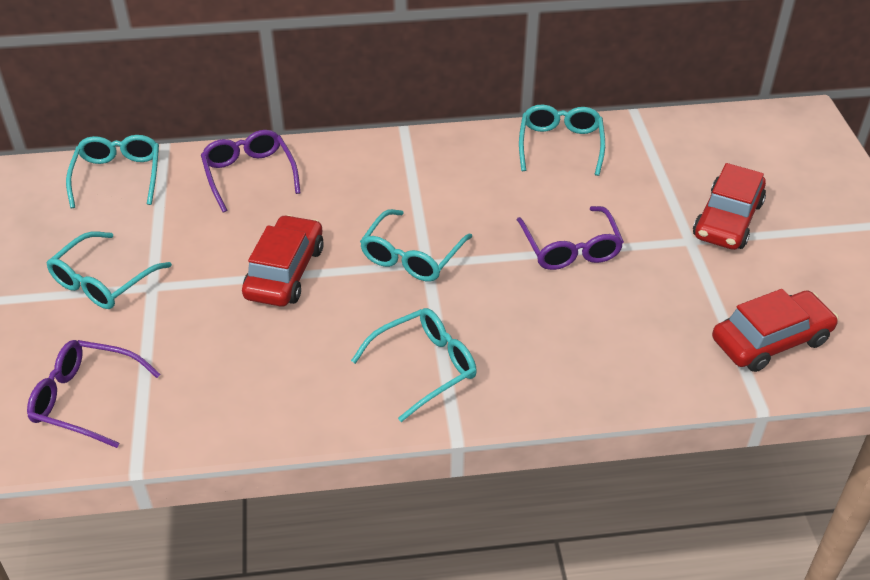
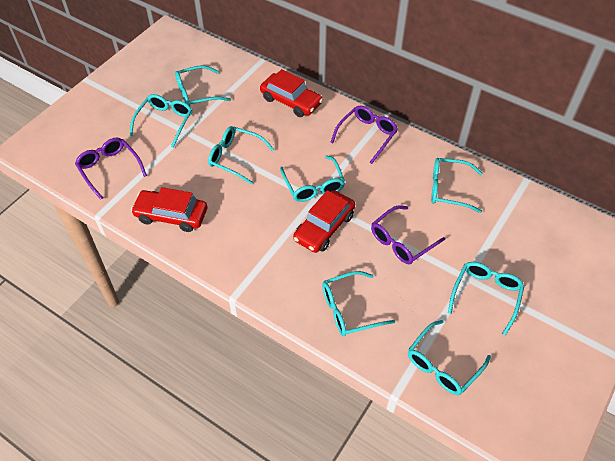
turquoise glasses: 5 -> 8

